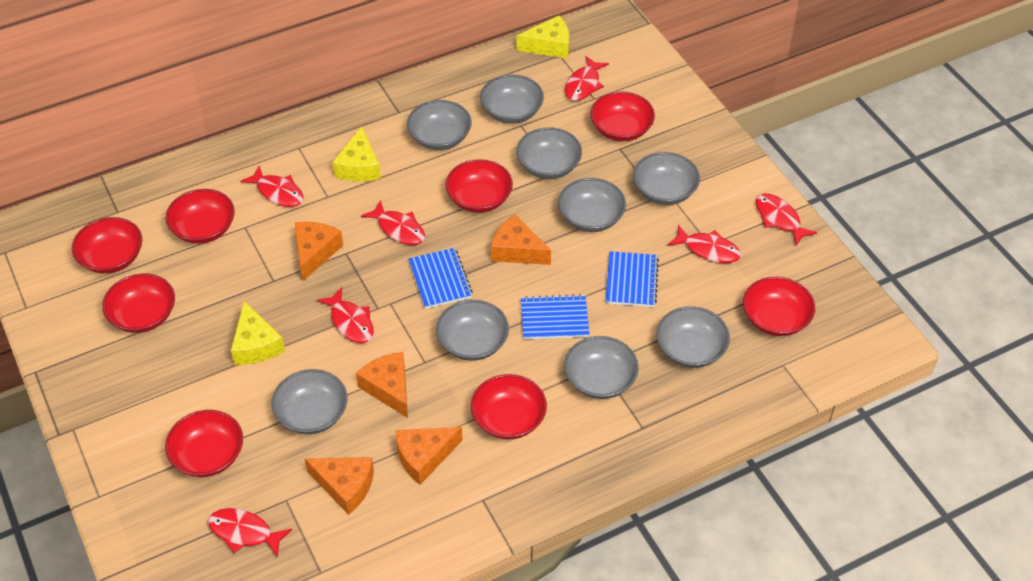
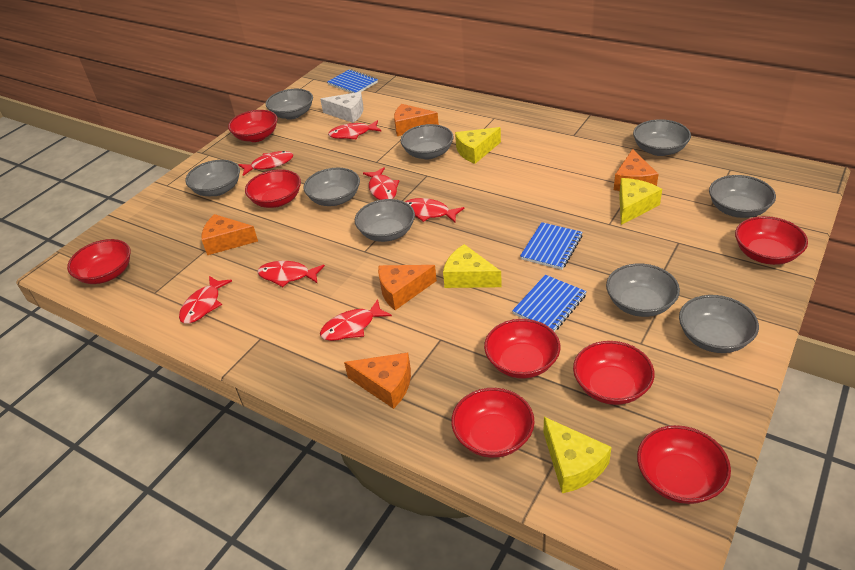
white cheese: 0 -> 1
yellow cheese: 3 -> 4

